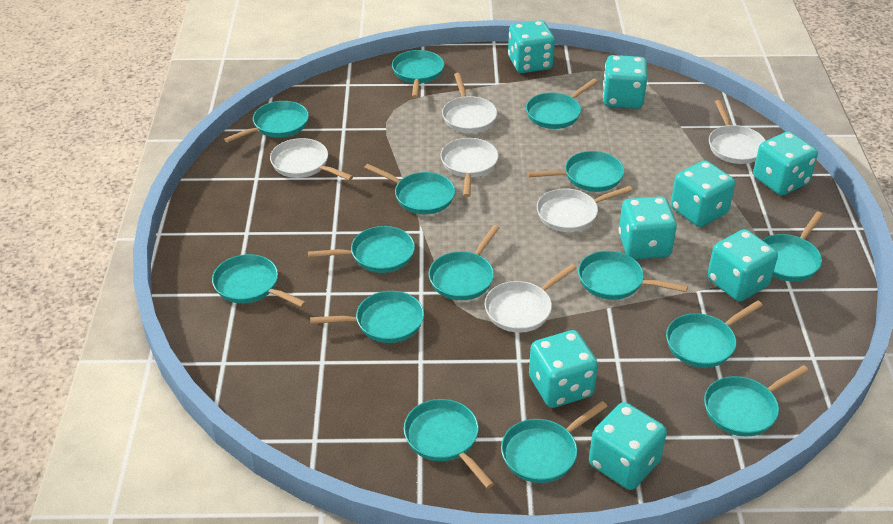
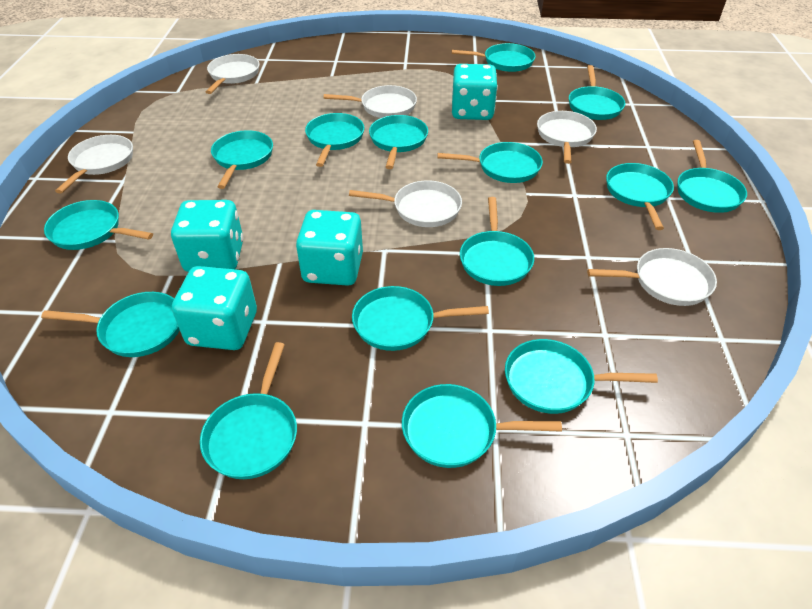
turquoise dice: 8 -> 4

